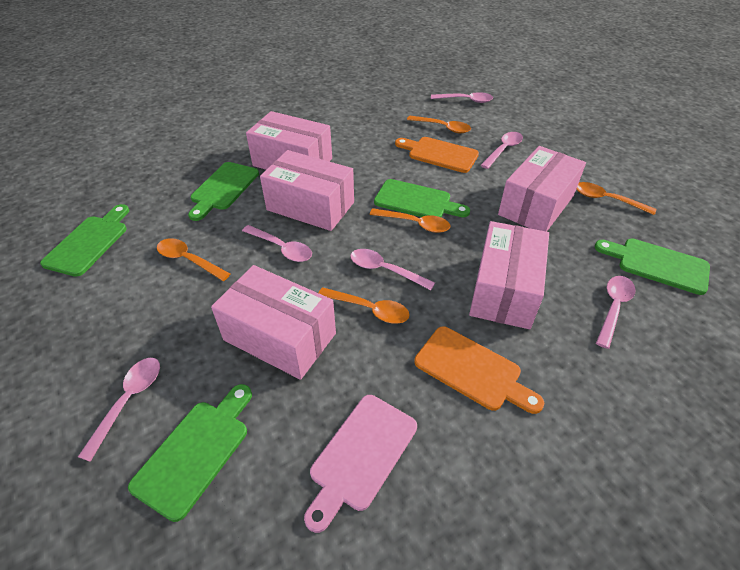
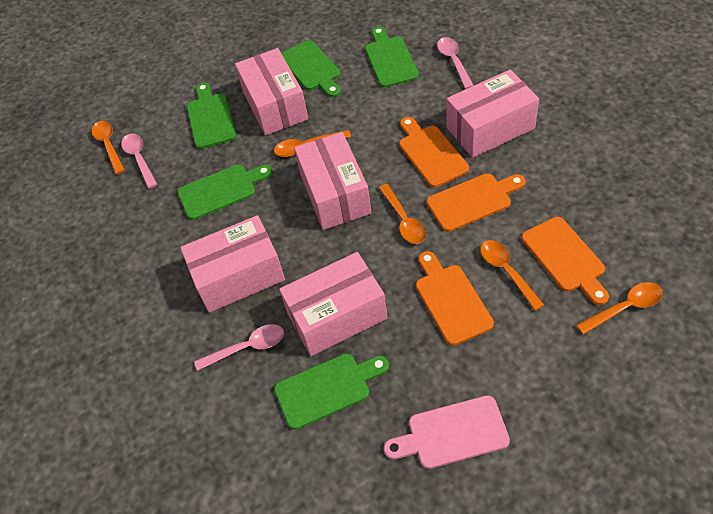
orange cutting board: 2 -> 4
pink spoon: 6 -> 3

